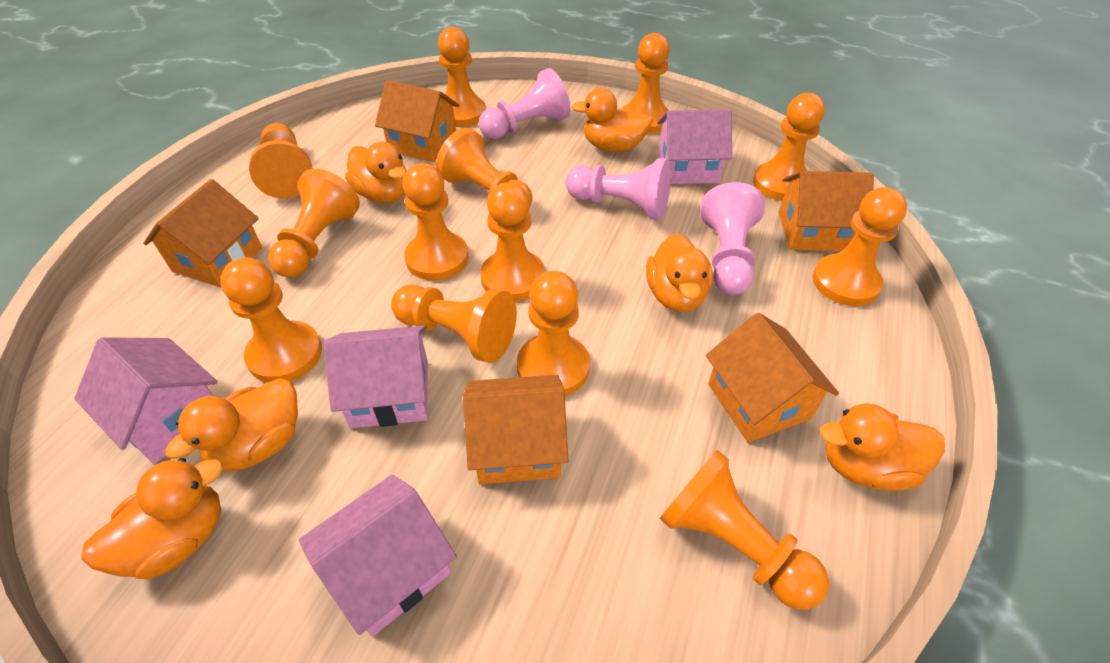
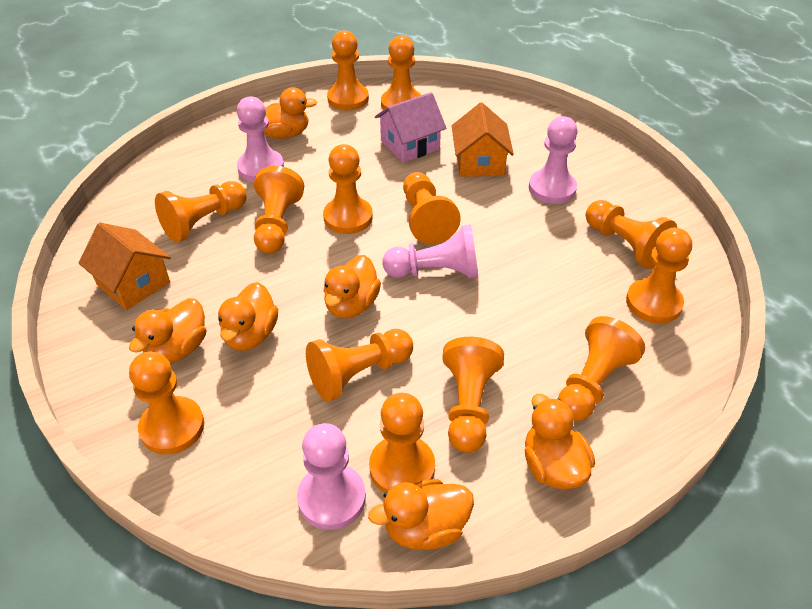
orange house: 5 -> 2
pink house: 4 -> 1
pink pawn: 3 -> 4

